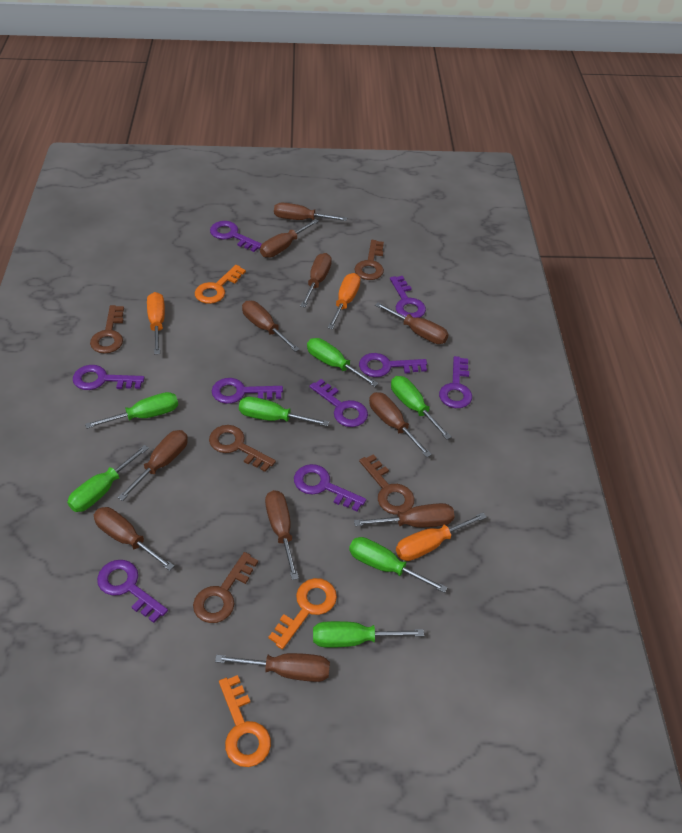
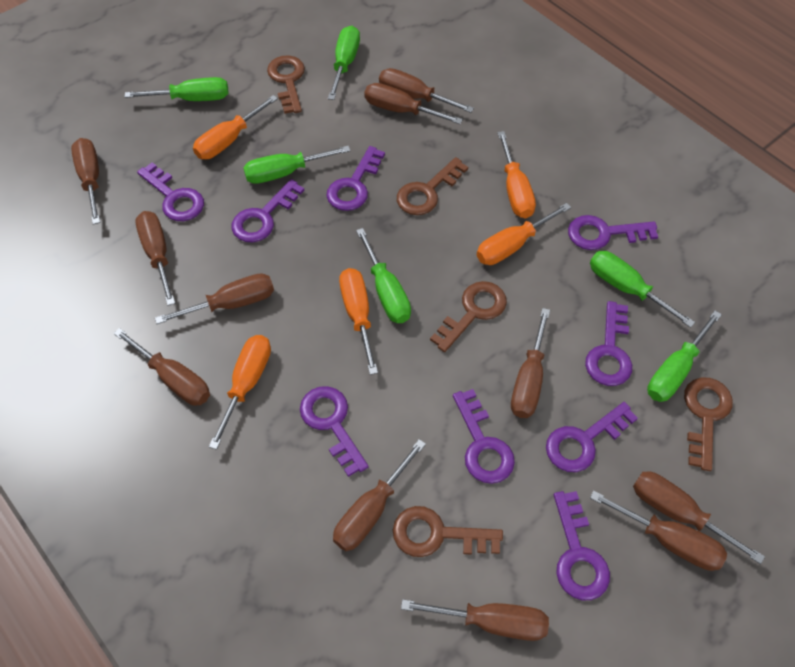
green screwdriver: 7 -> 6
orange key: 3 -> 0
orange screwdriver: 3 -> 5

